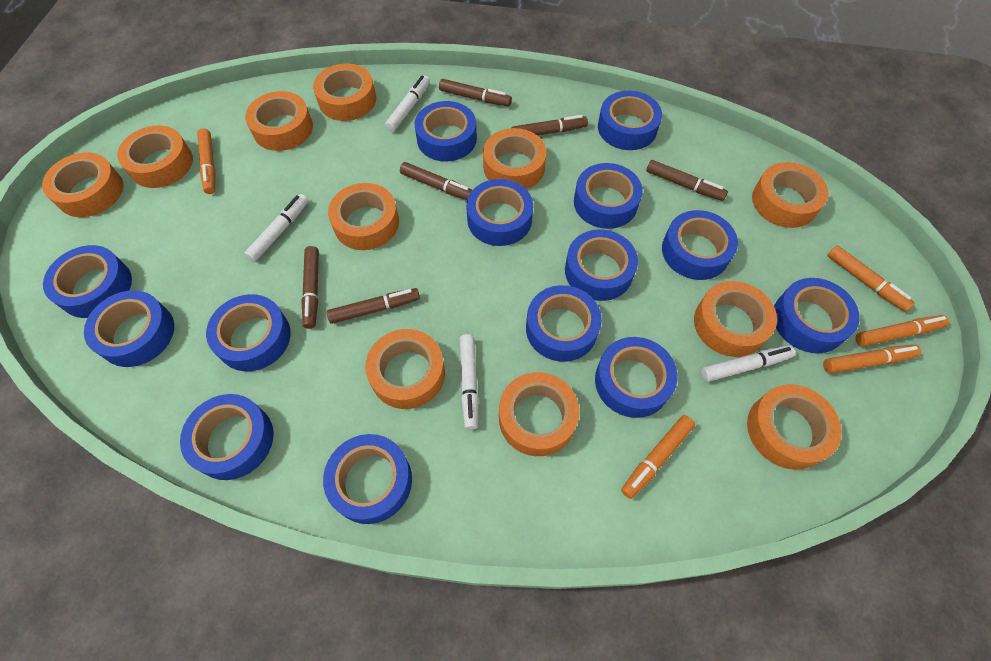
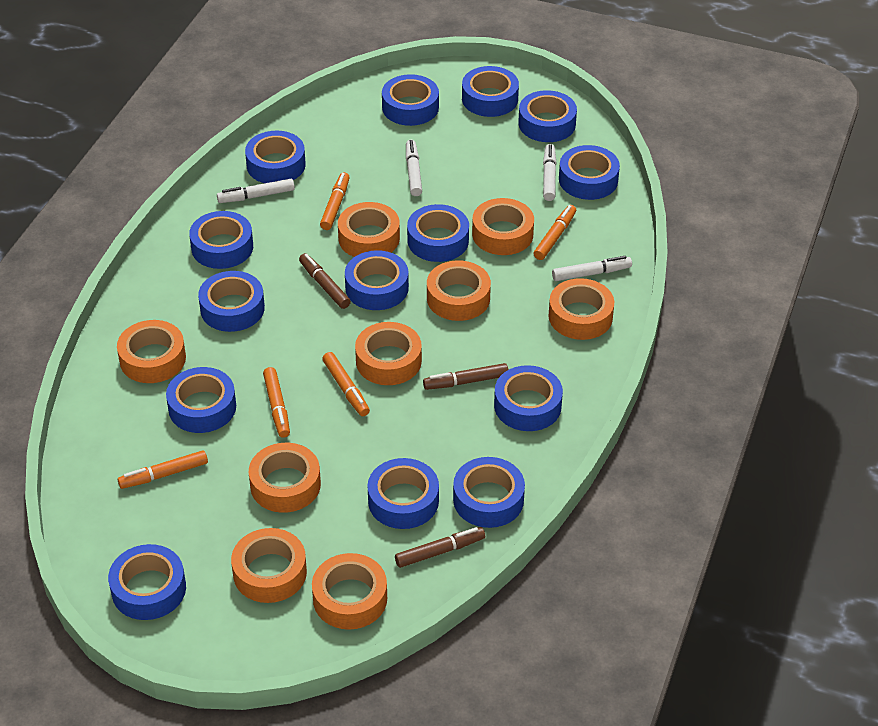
brown marker: 6 -> 3
orange tape: 11 -> 9

